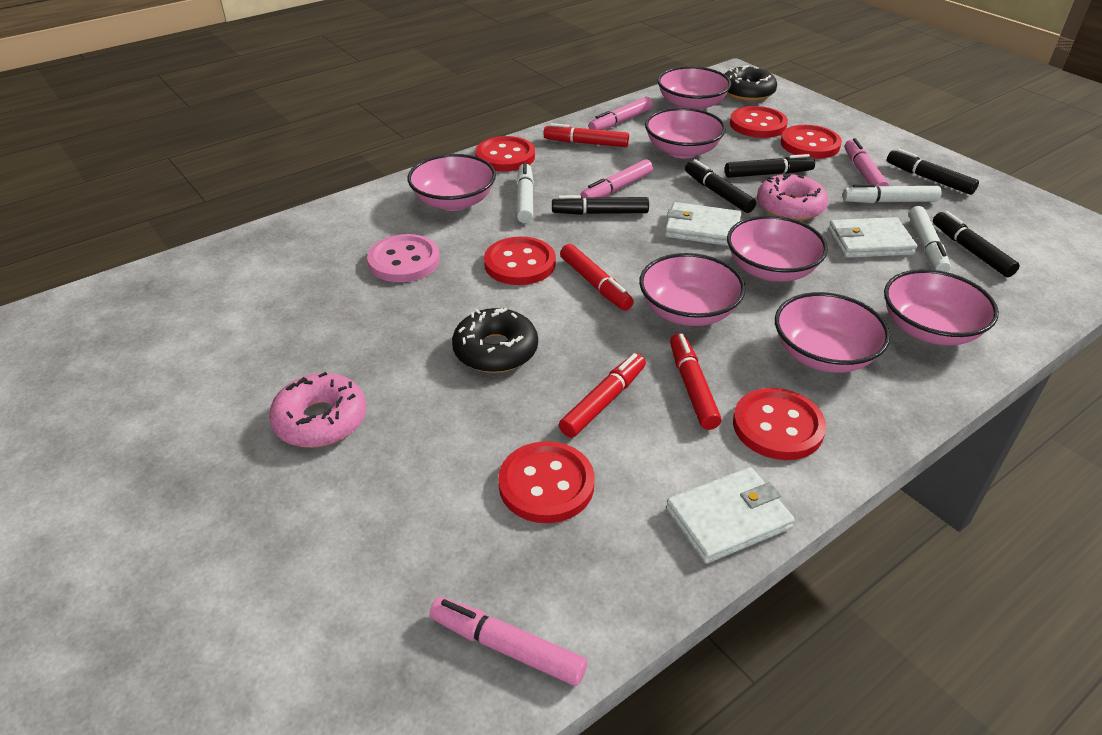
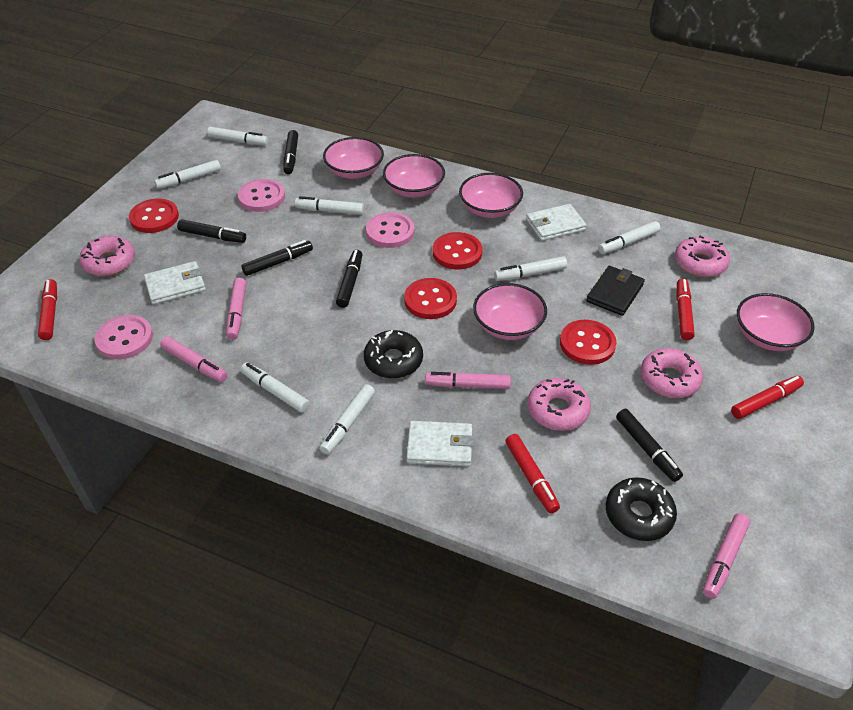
black wallet: 0 -> 1
pink bowl: 7 -> 5
pink button: 1 -> 3
pink donut: 2 -> 4
red button: 6 -> 4
white marker: 3 -> 7

